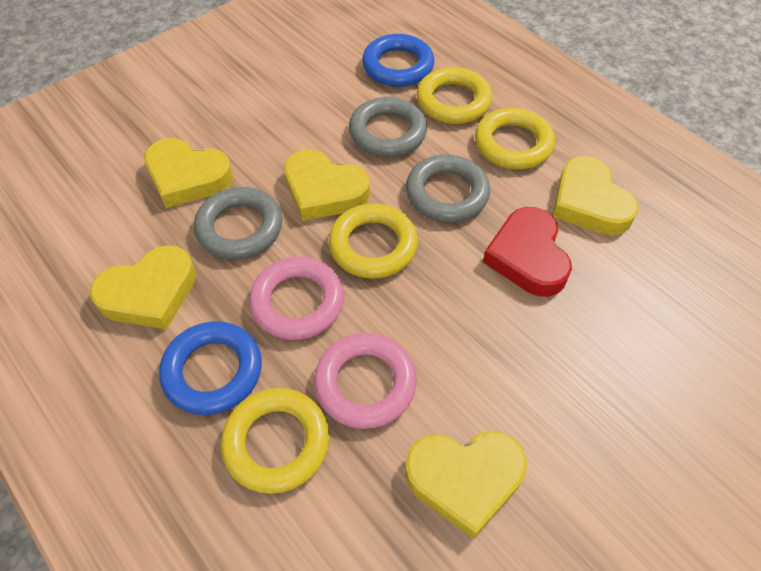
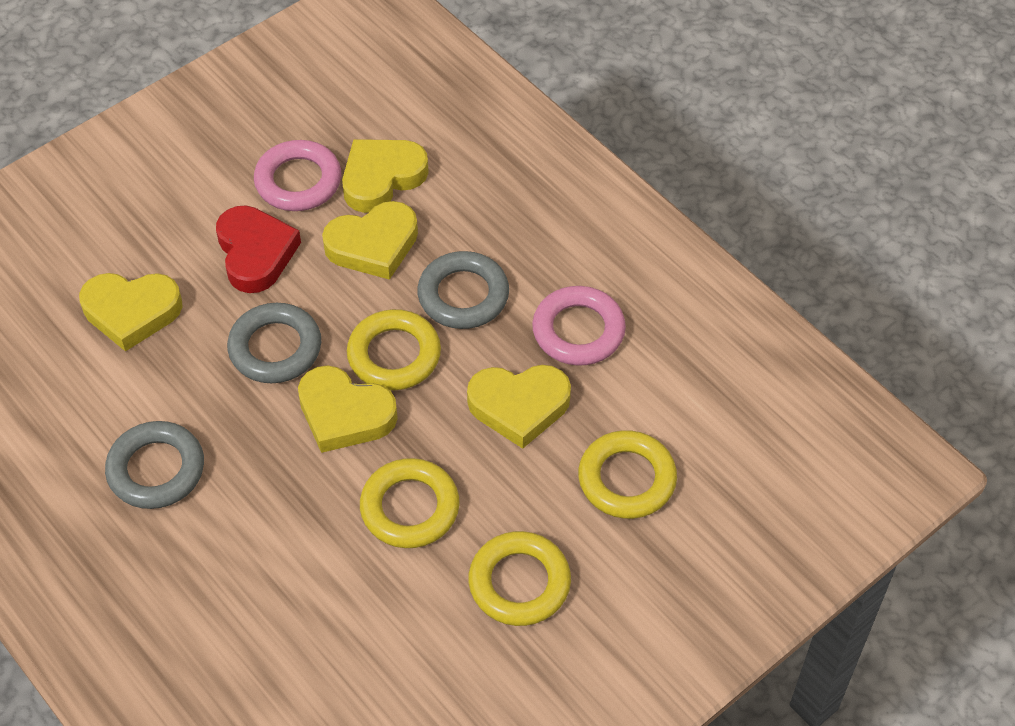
blue ring: 2 -> 0

